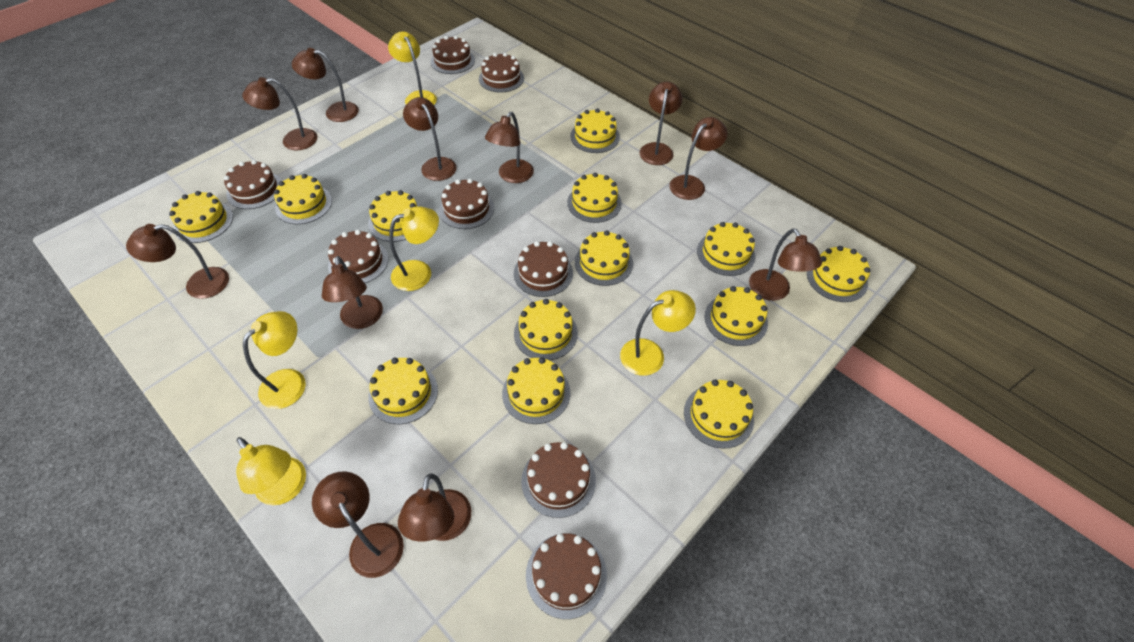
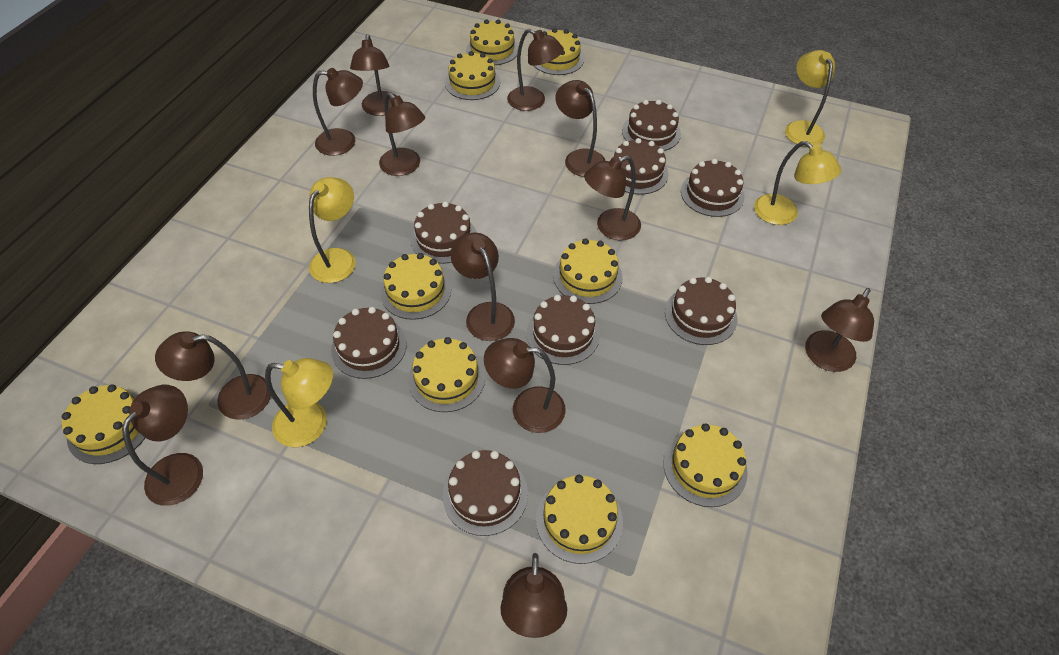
brown lamp: 11 -> 12
yellow cake: 13 -> 9
yellow lamp: 5 -> 4

